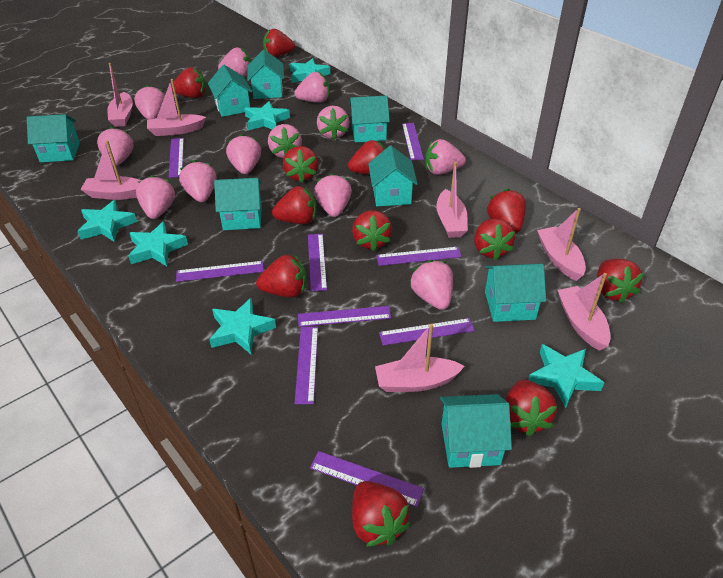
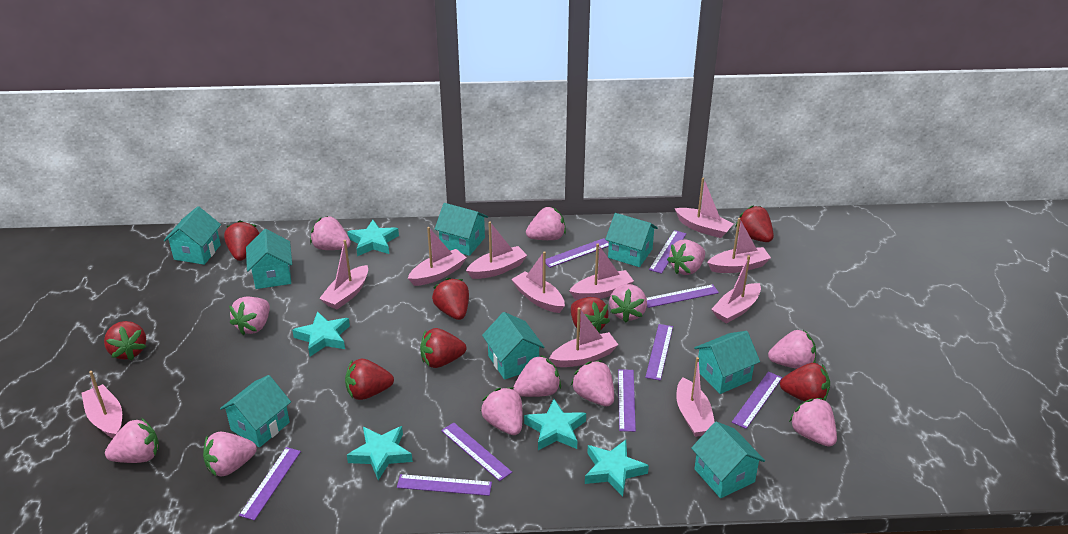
pink boat: 7 -> 11
red strawberry: 12 -> 8
turquoise star: 6 -> 5

